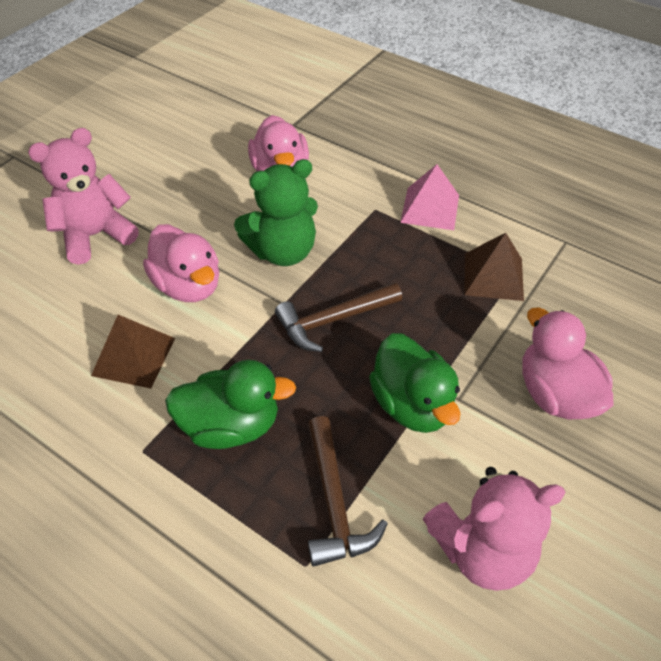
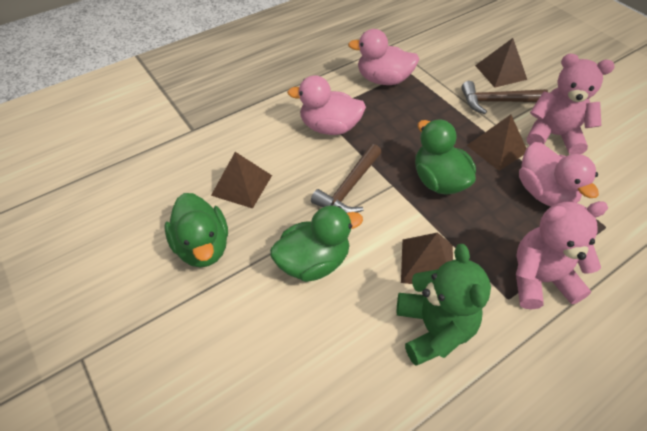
brown pyramid: 2 -> 4
green duck: 2 -> 3
pink pyramid: 1 -> 0

